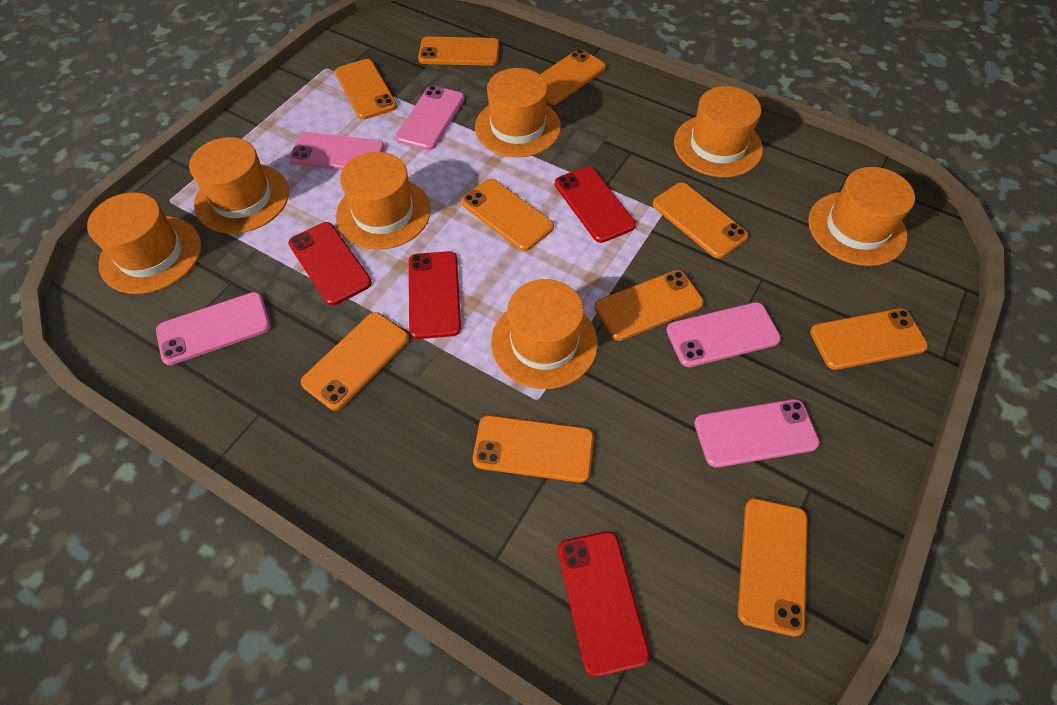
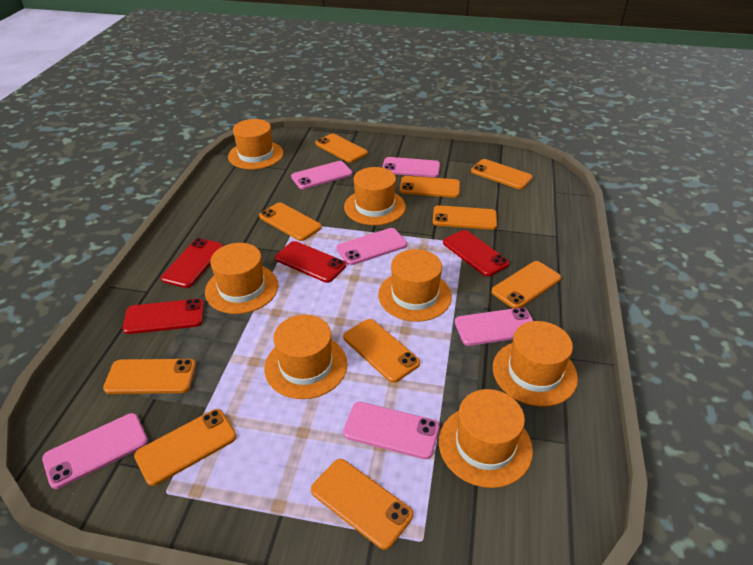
pink phone: 5 -> 6

